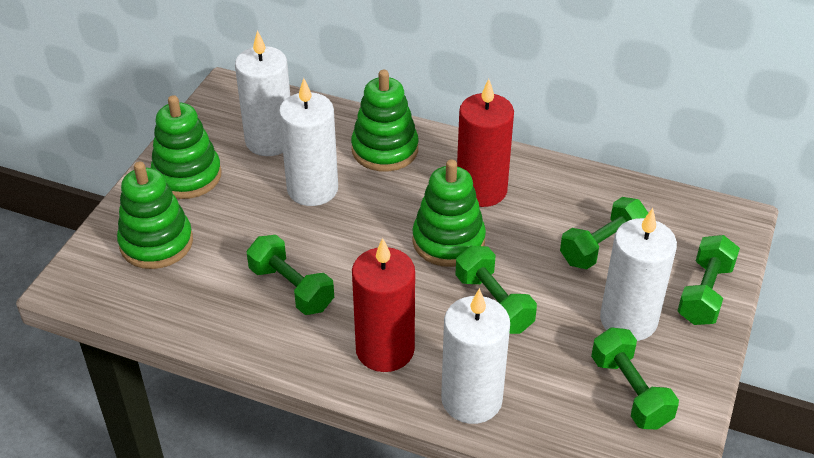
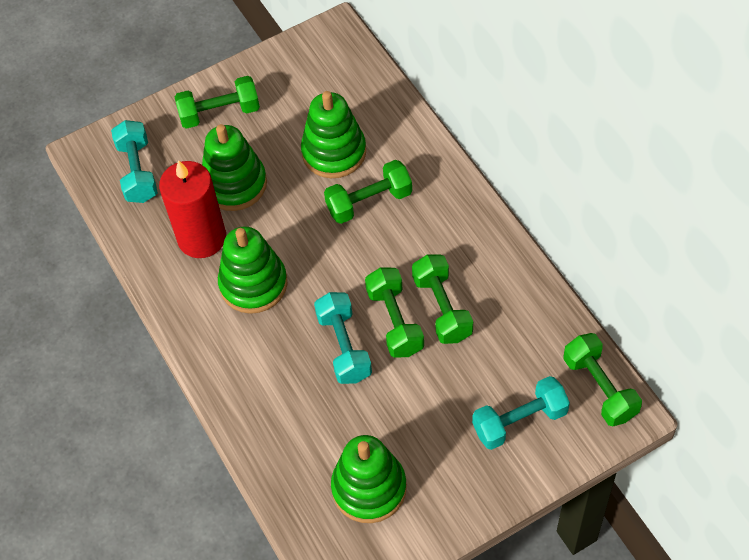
red candle: 2 -> 1
turquoise dumbbell: 0 -> 3
white candle: 4 -> 0

